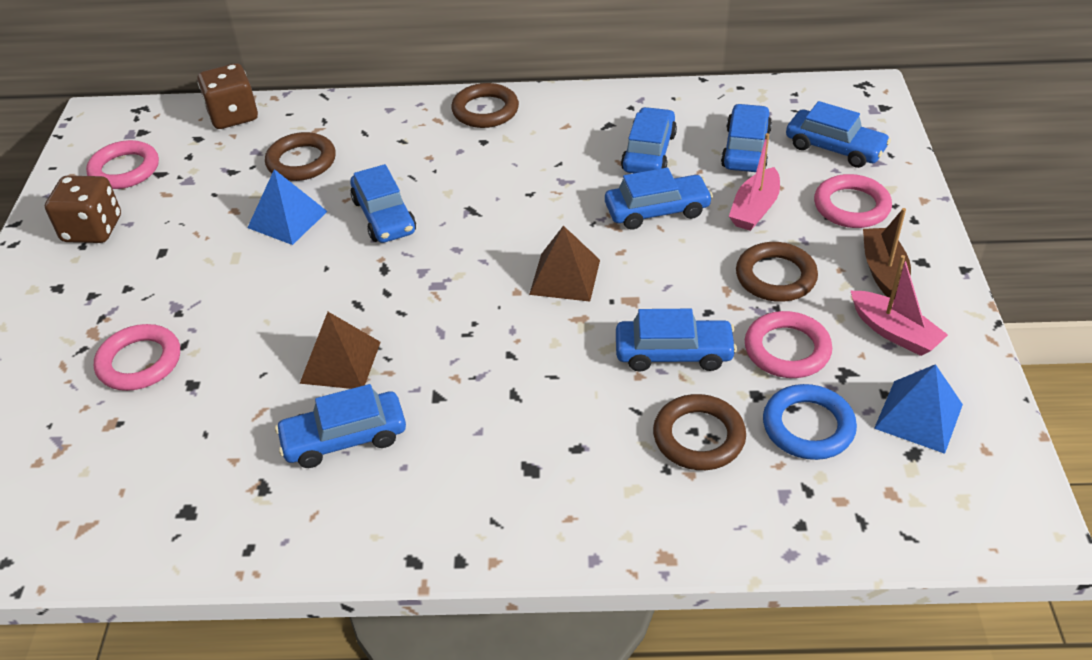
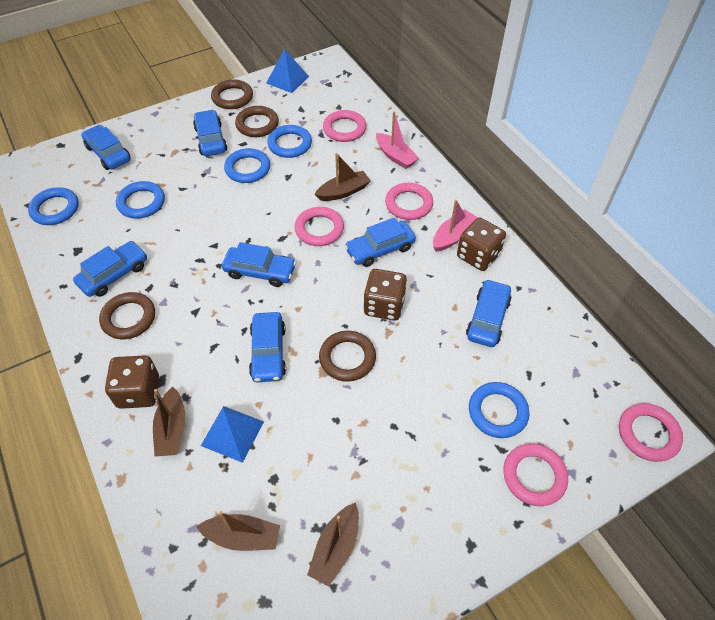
blue ring: 1 -> 5
brown boat: 1 -> 4
brown dice: 2 -> 3
brown pyramid: 2 -> 0
pink ring: 4 -> 5

